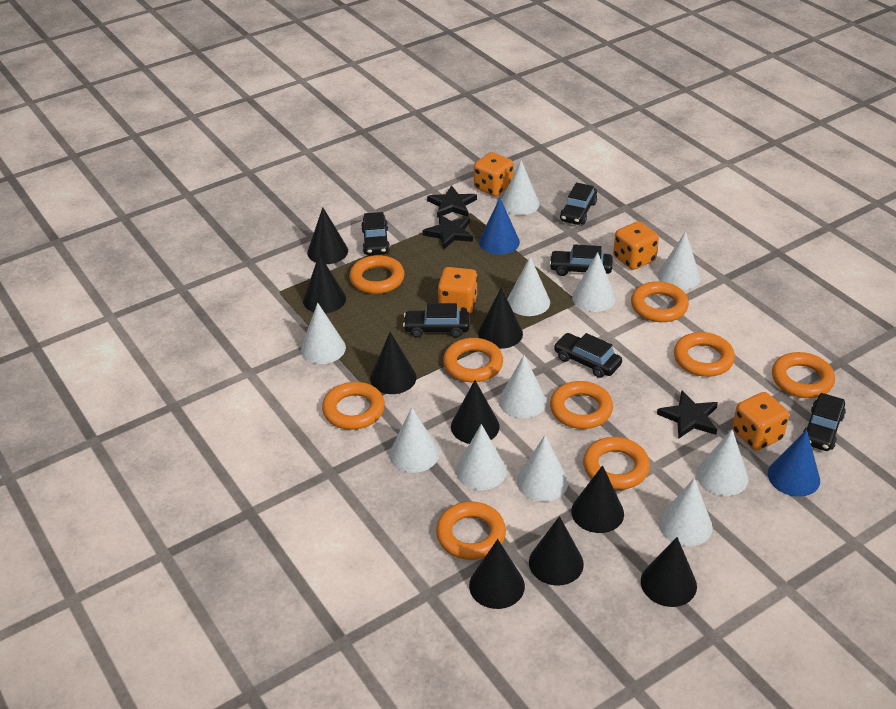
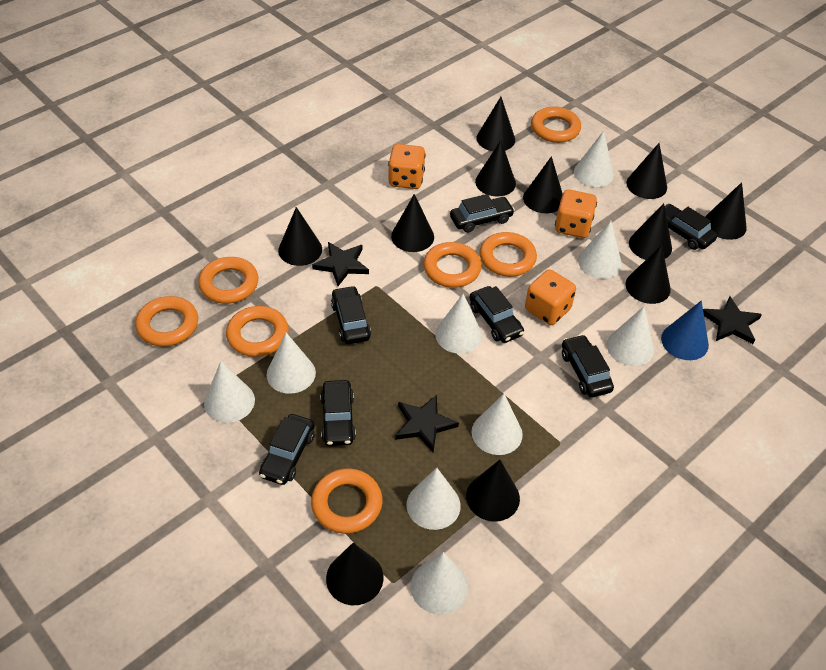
black car: 6 -> 7
black cone: 9 -> 11
blue cone: 2 -> 1
orange dice: 4 -> 3
orange ring: 9 -> 7
white cone: 11 -> 9

